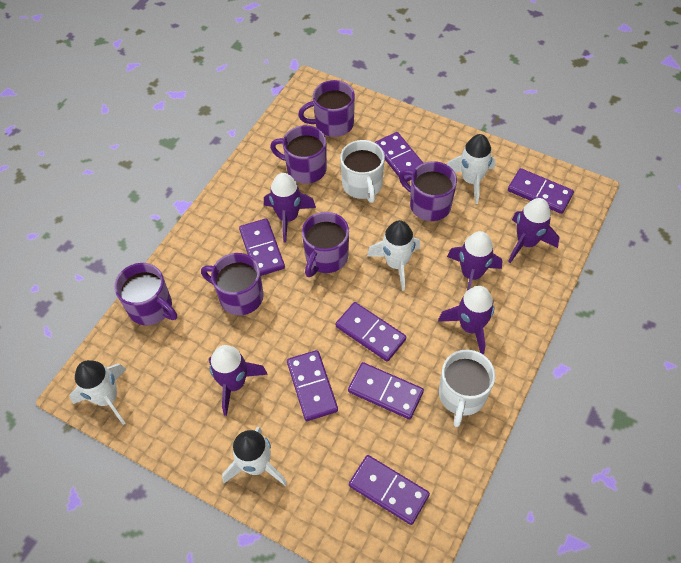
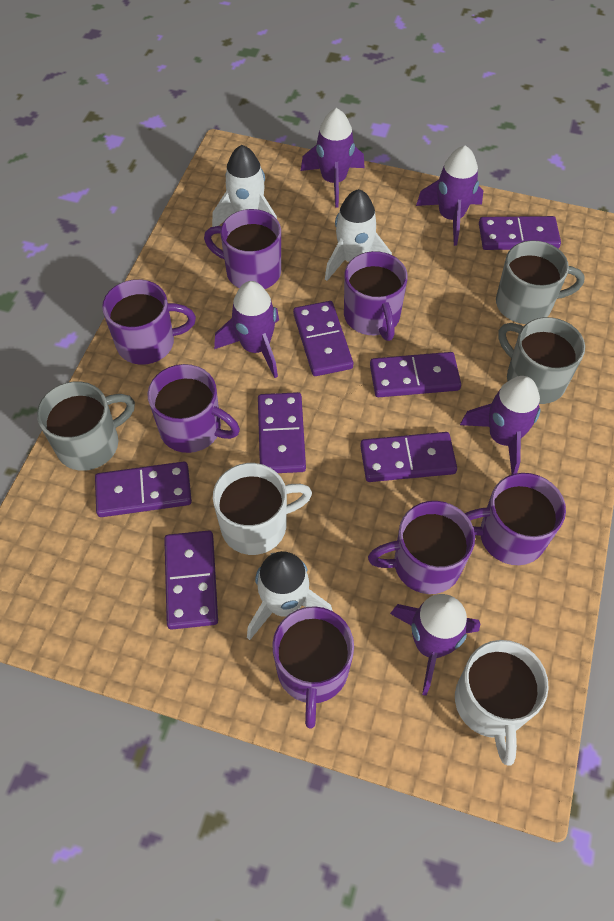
grey mug: 0 -> 3
purple mug: 6 -> 7
white rocket: 4 -> 3

